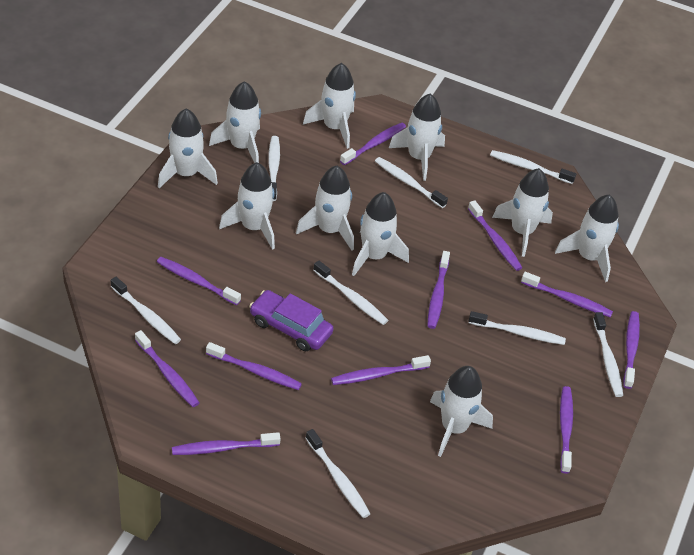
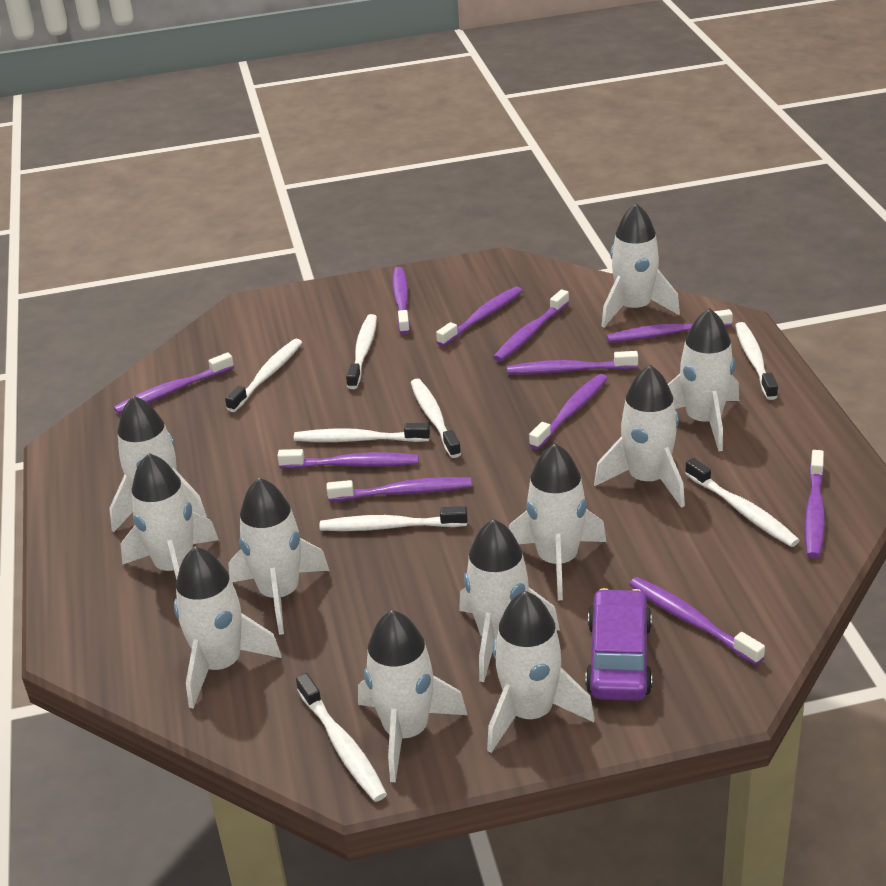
white rocket: 10 -> 11

